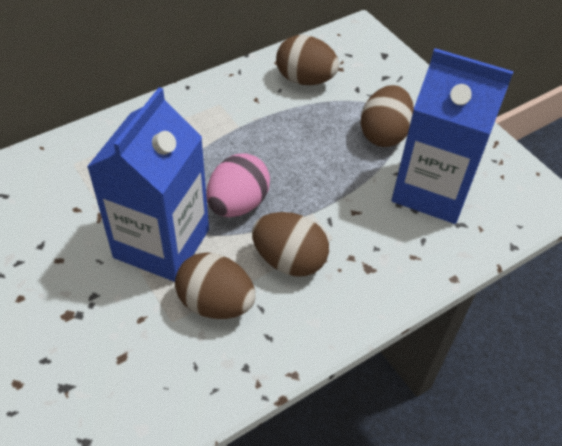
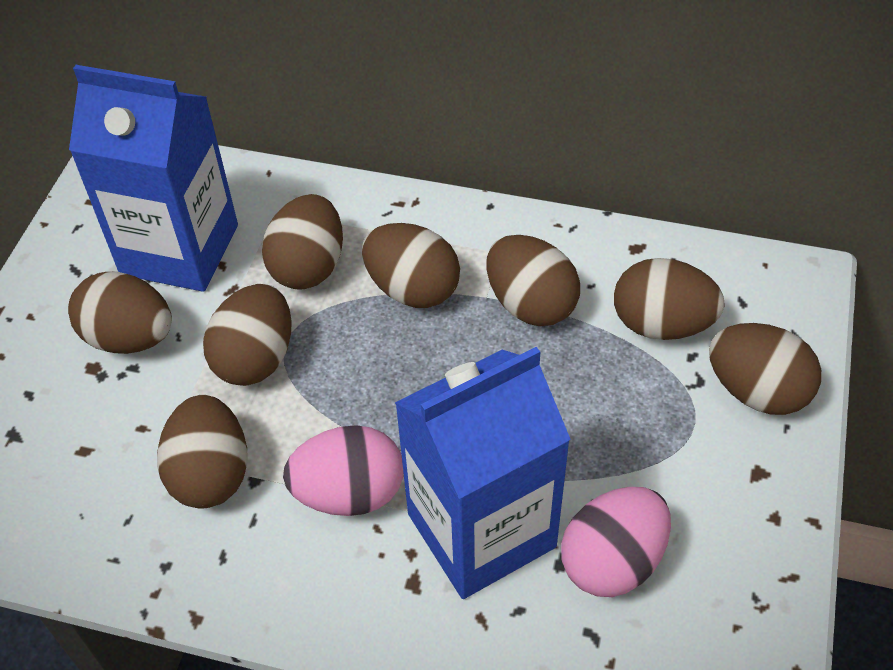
brown egg: 4 -> 8
pink egg: 1 -> 2

